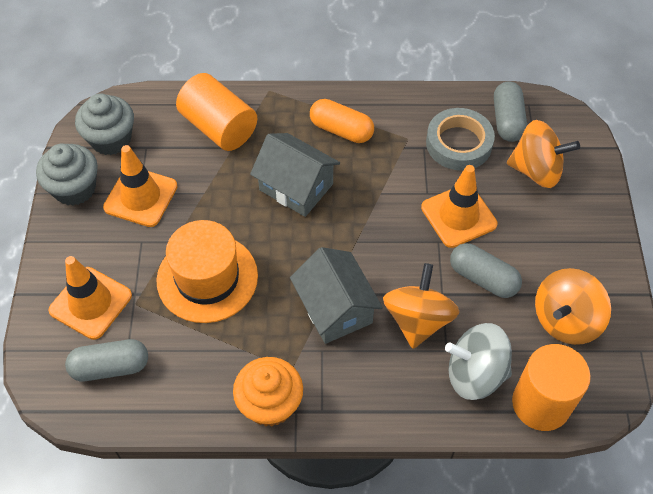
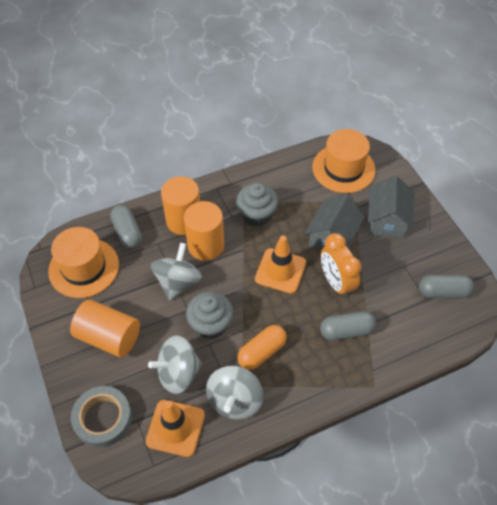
grey spinning top: 1 -> 3
orange clock: 0 -> 1
orange cupcake: 1 -> 0
orange cylinder: 2 -> 3
orange hat: 1 -> 2
orange spinning top: 3 -> 0
orange traffic cone: 3 -> 2

